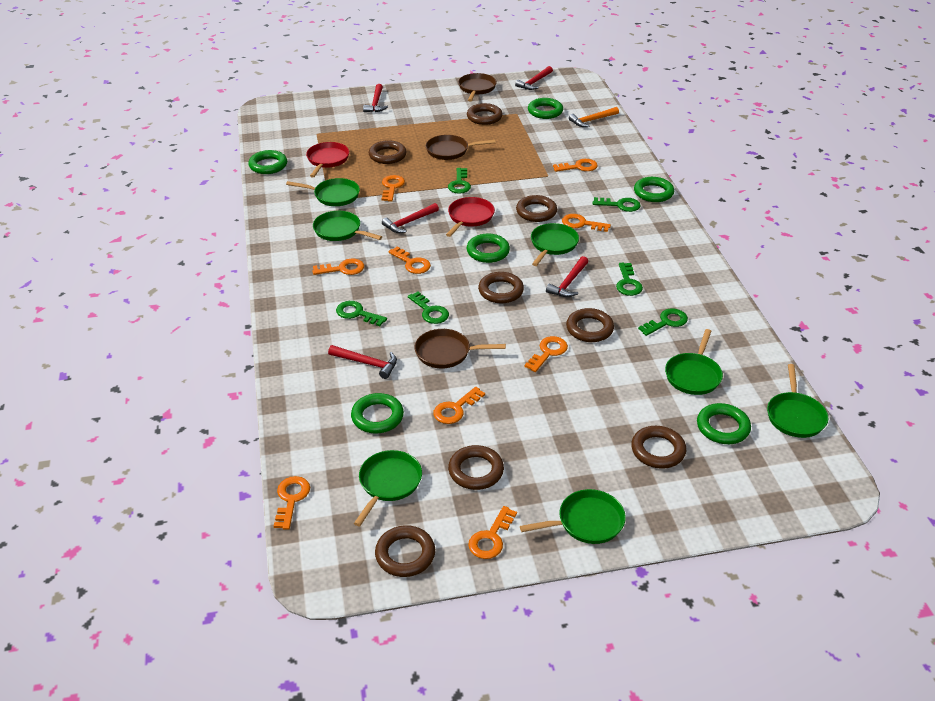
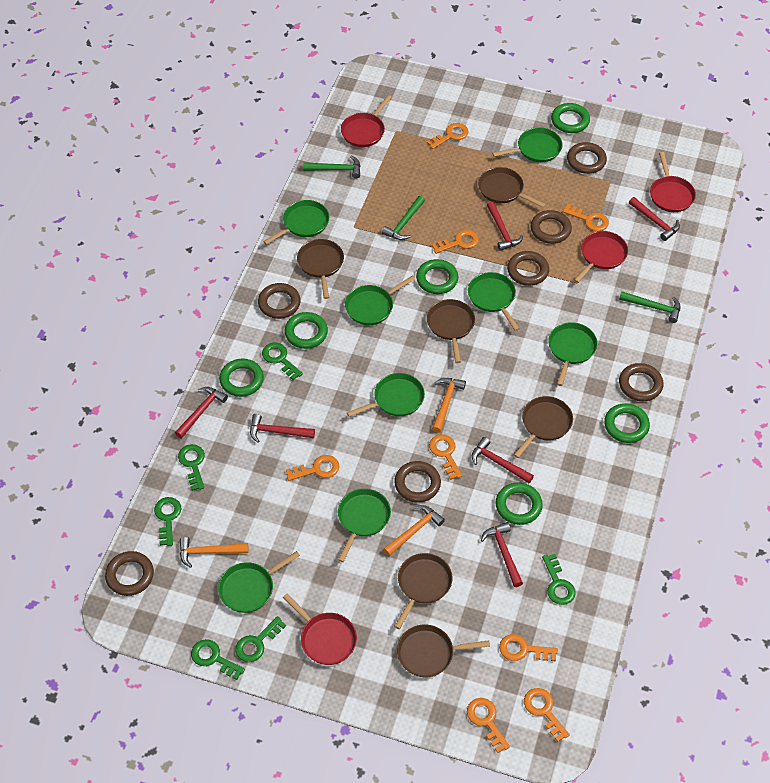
brown pan: 3 -> 6
brown ring: 8 -> 7
green hammer: 0 -> 3
green pan: 7 -> 8
orange hammer: 1 -> 3
orange key: 9 -> 8
red hammer: 5 -> 6
red pan: 2 -> 4

